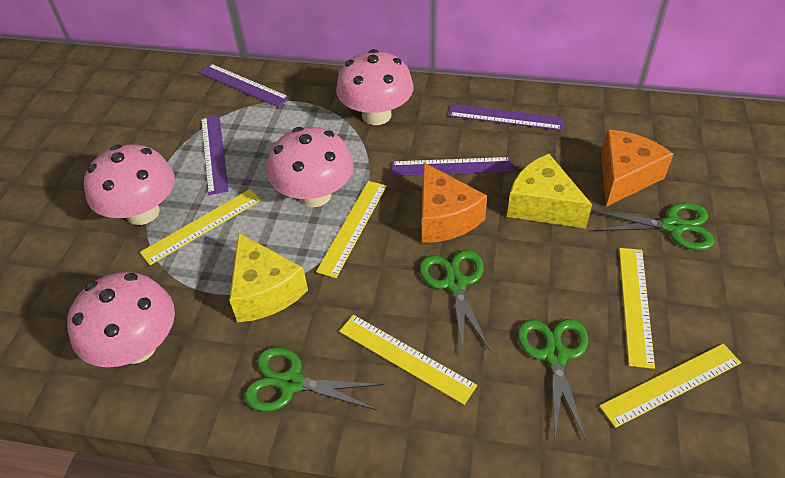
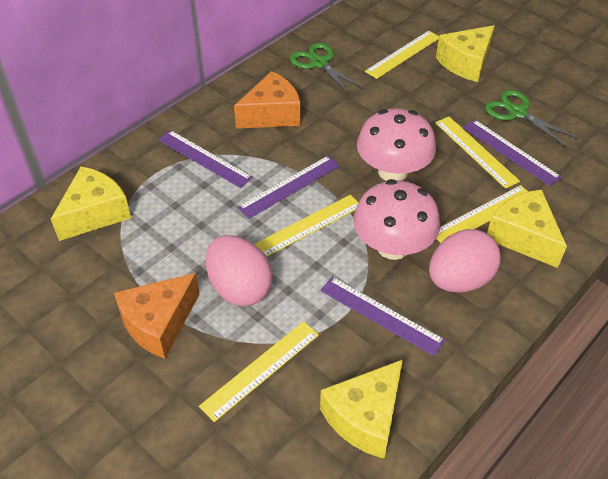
green scissors: 4 -> 2
pink egg: 0 -> 2
pink mushroom: 4 -> 2
yellow cheese: 2 -> 4

